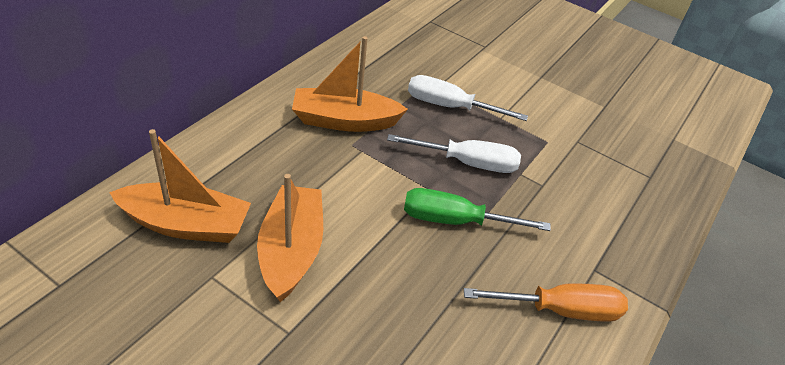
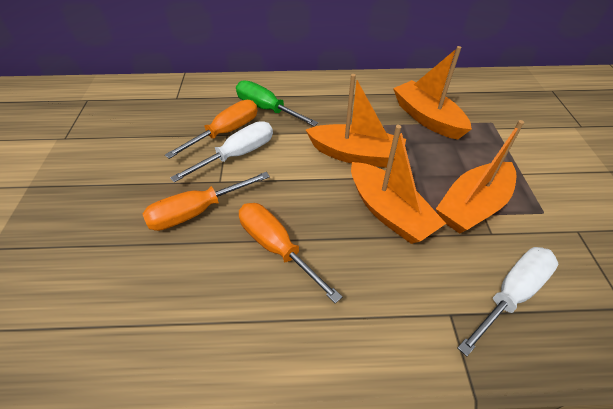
orange boat: 3 -> 4
orange screwdriver: 1 -> 3

